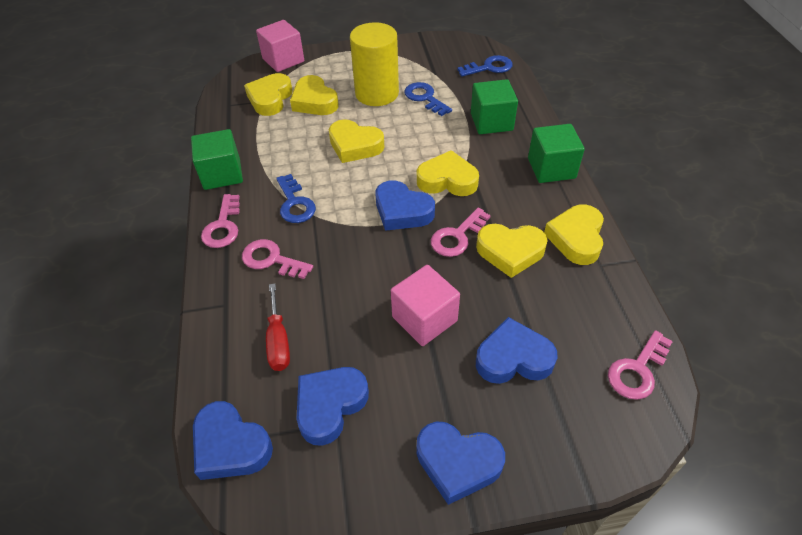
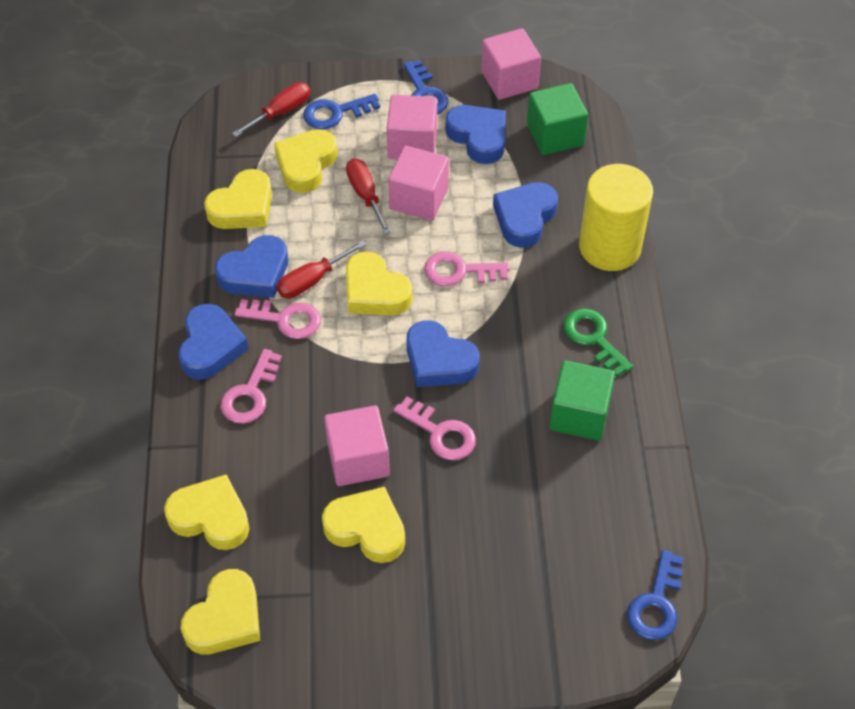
green cube: 3 -> 2
green key: 0 -> 1
pink cube: 2 -> 4
red screwdriver: 1 -> 3

